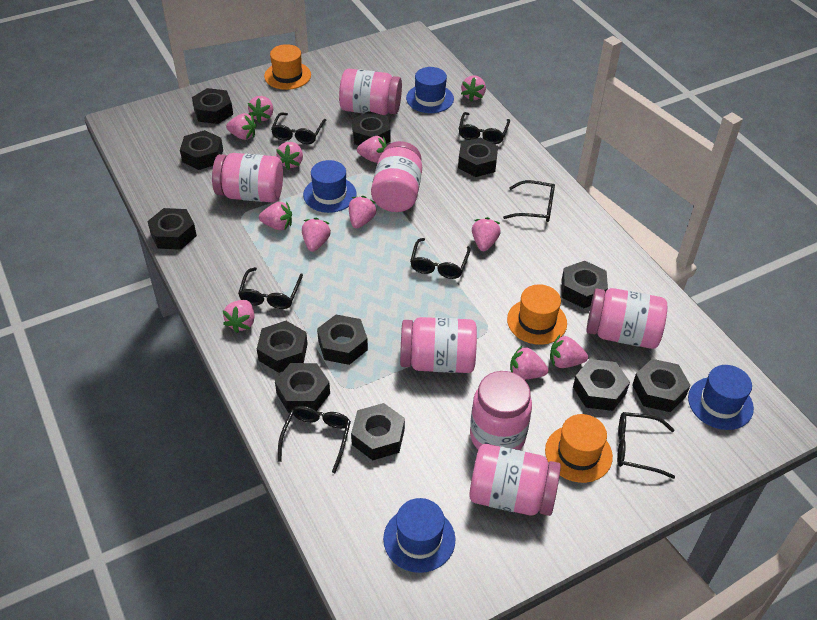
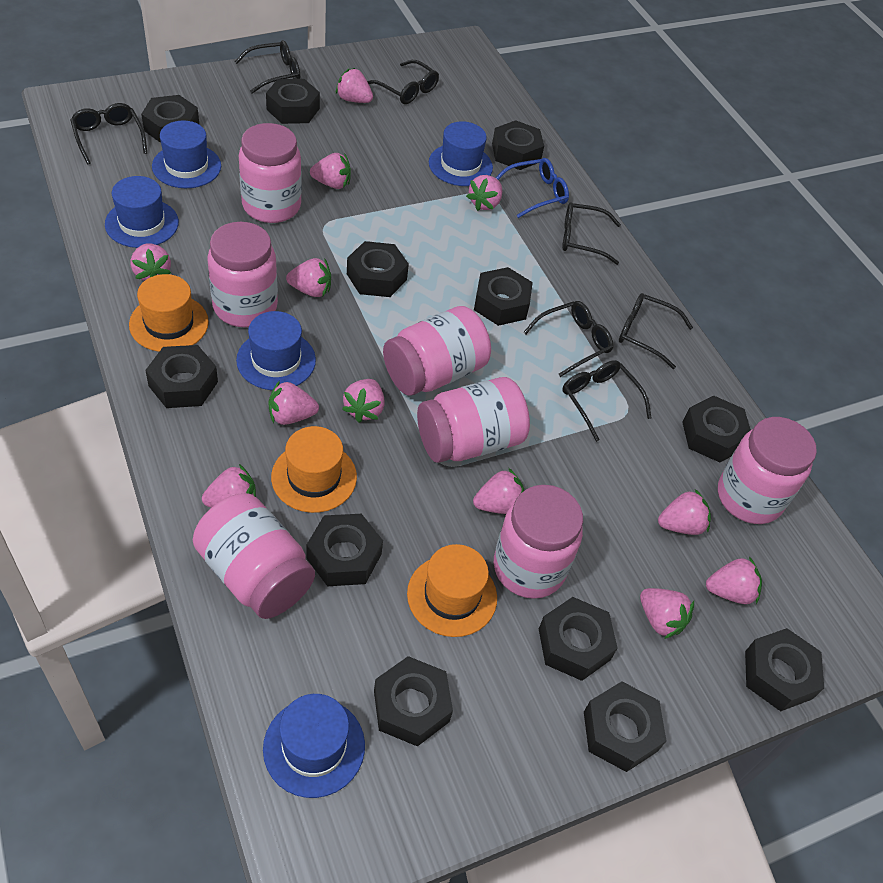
blue glasses: 0 -> 1
blue hat: 4 -> 5

